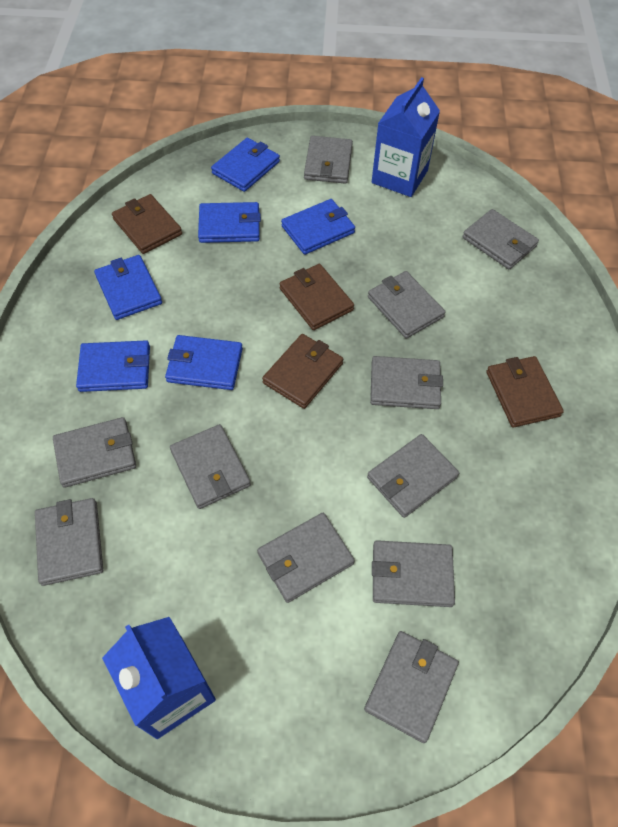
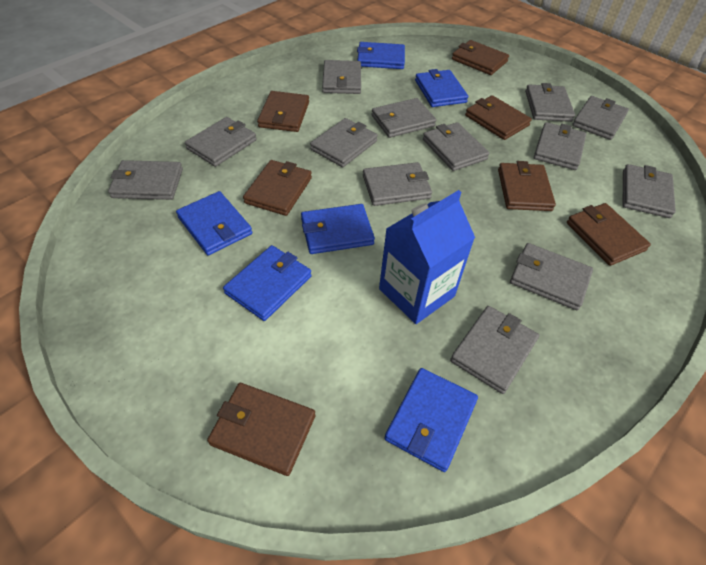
blue carton: 2 -> 1
brown wallet: 4 -> 7
grey wallet: 11 -> 13

